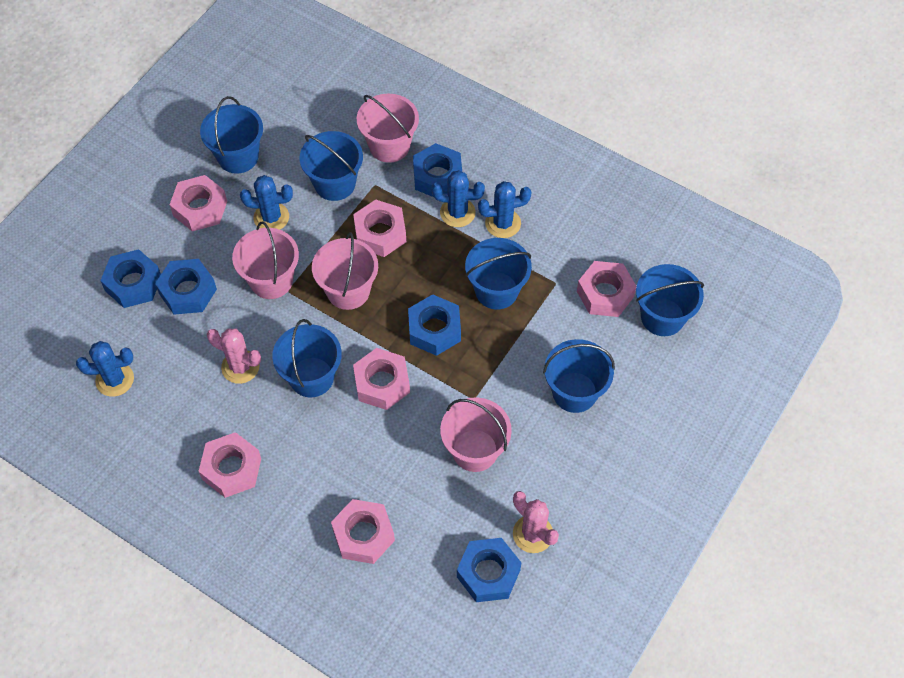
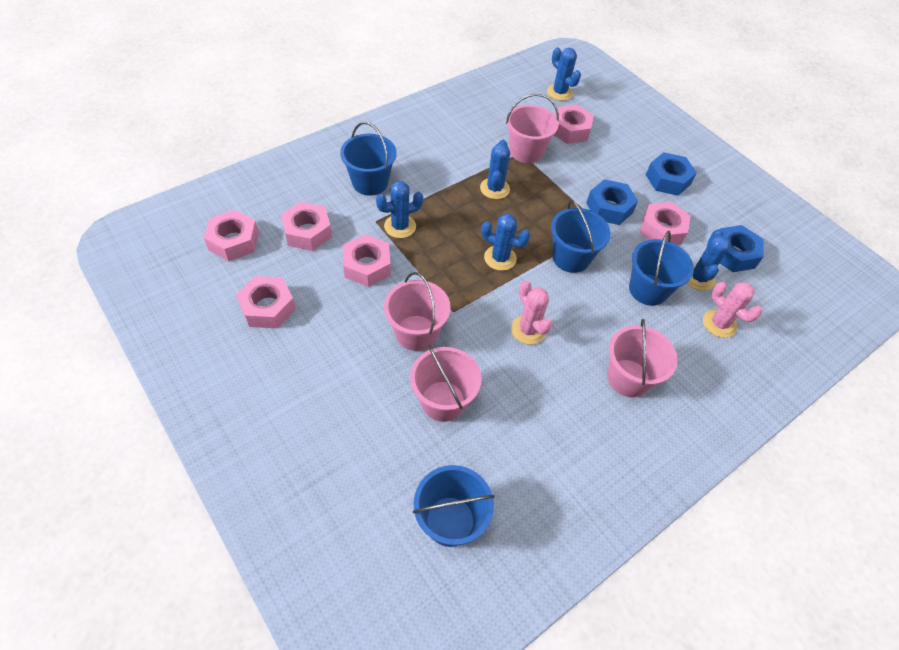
blue bucket: 6 -> 4
blue cactus: 4 -> 5
blue nut: 5 -> 3

